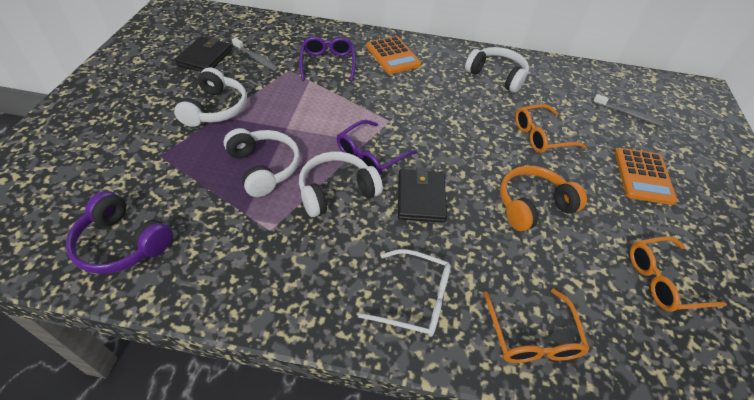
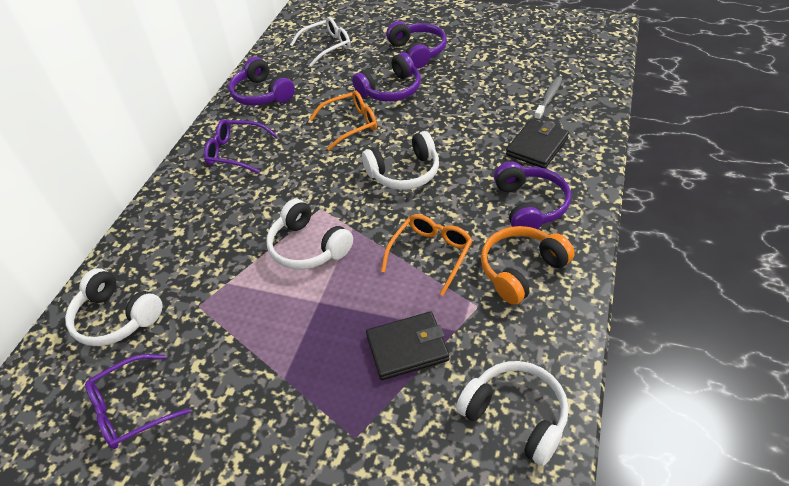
grey toothbrush: 2 -> 1
orange calculator: 2 -> 0
orange glasses: 3 -> 2
purple headphones: 1 -> 4

